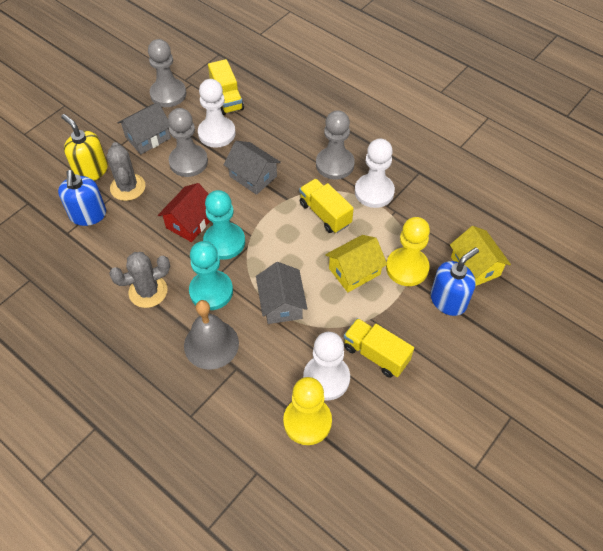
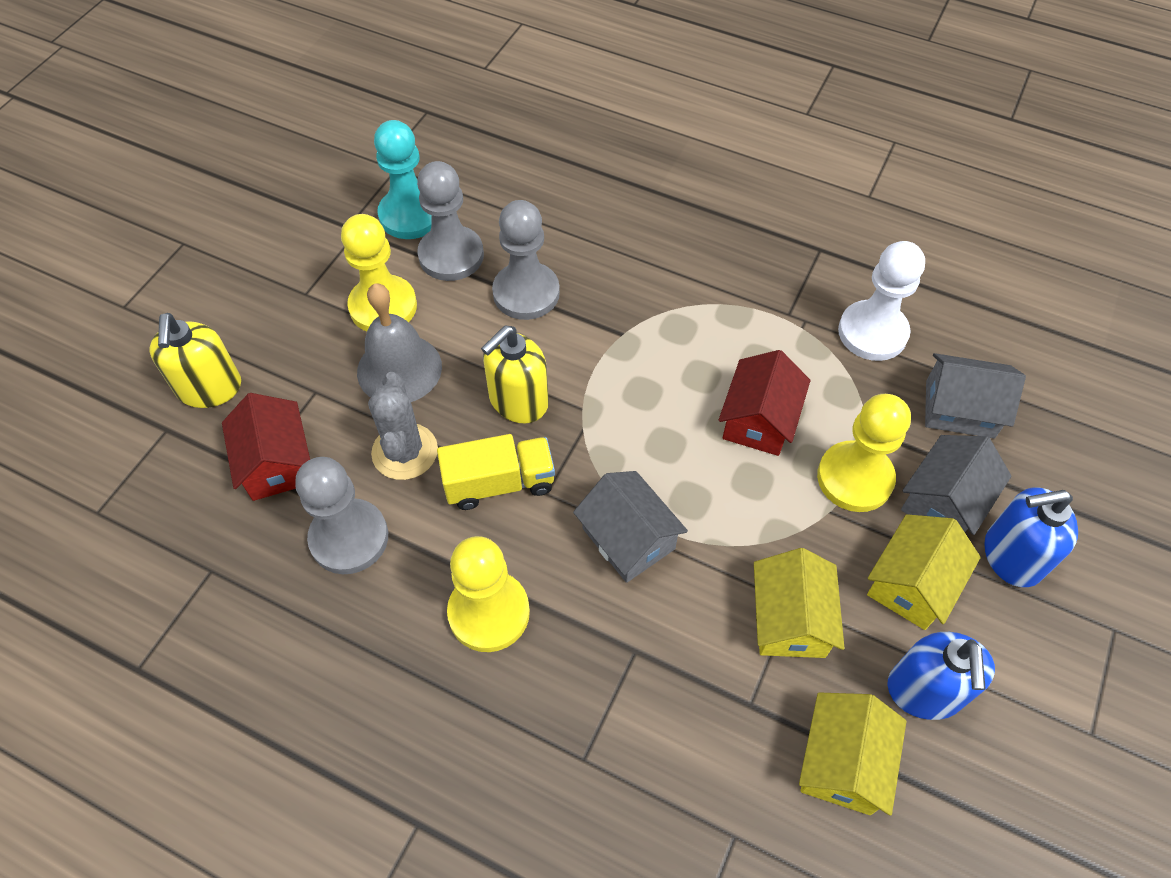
grey cactus: 2 -> 1
red house: 1 -> 2
turquoise pawn: 2 -> 1
white pawn: 3 -> 1
yellow house: 2 -> 3
yellow pawn: 2 -> 3
yellow soap dispenser: 1 -> 2
yellow truck: 3 -> 1

